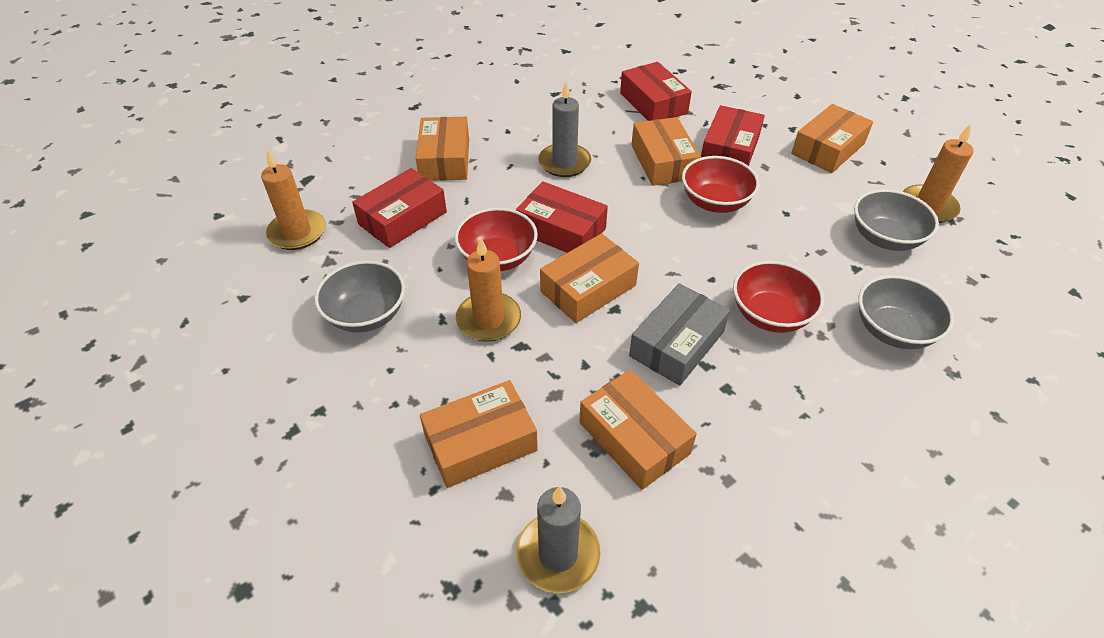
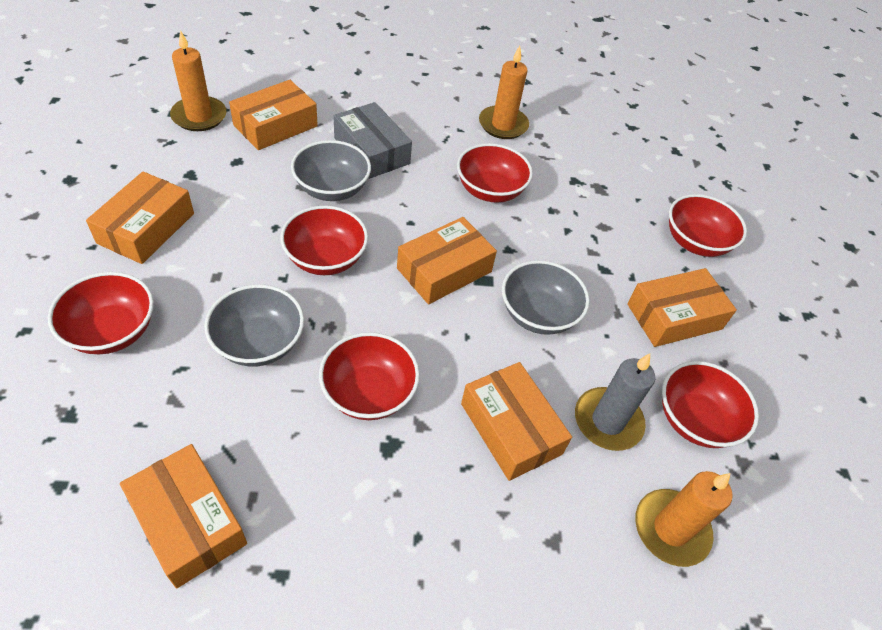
grey candle: 2 -> 1
red bowl: 3 -> 6
red box: 4 -> 0

